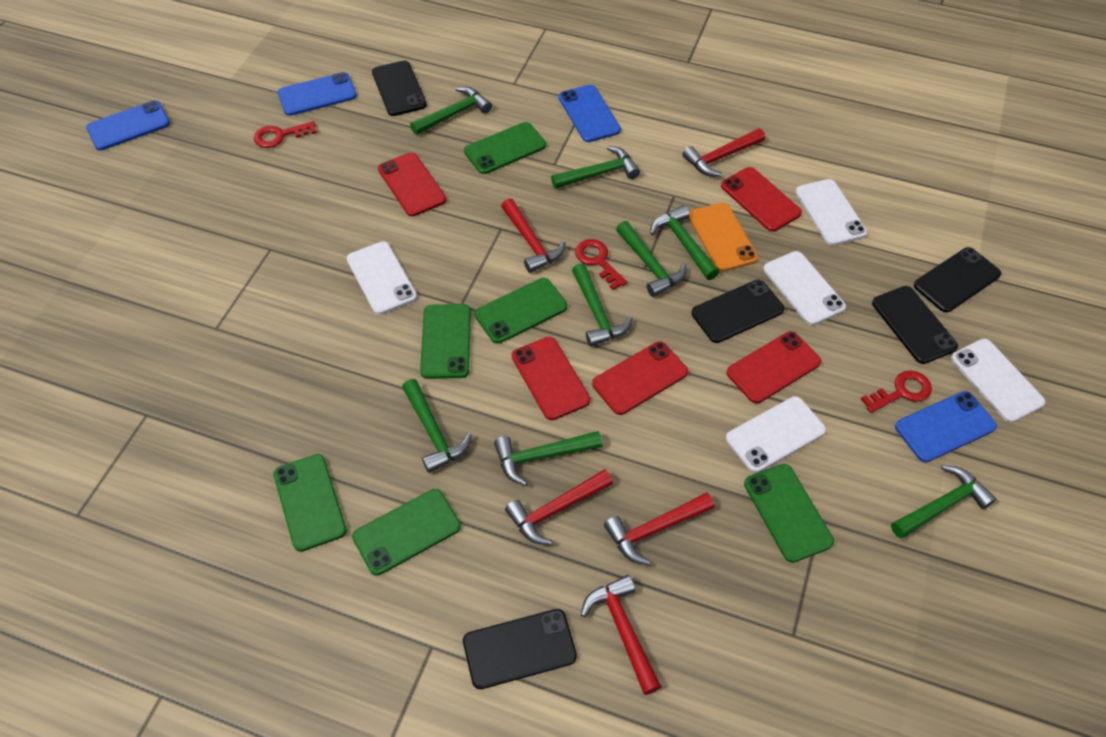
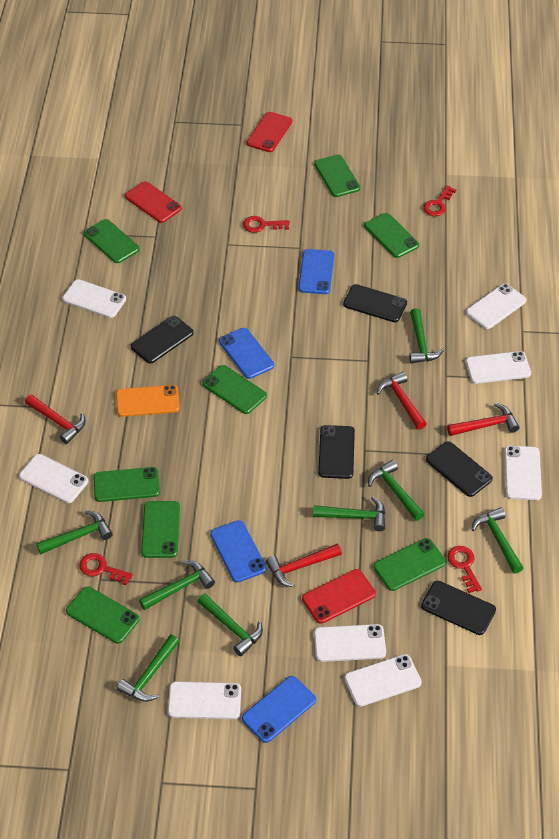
green phone: 6 -> 8
red hammer: 5 -> 4
red key: 3 -> 4
red phone: 5 -> 3
white phone: 5 -> 8

